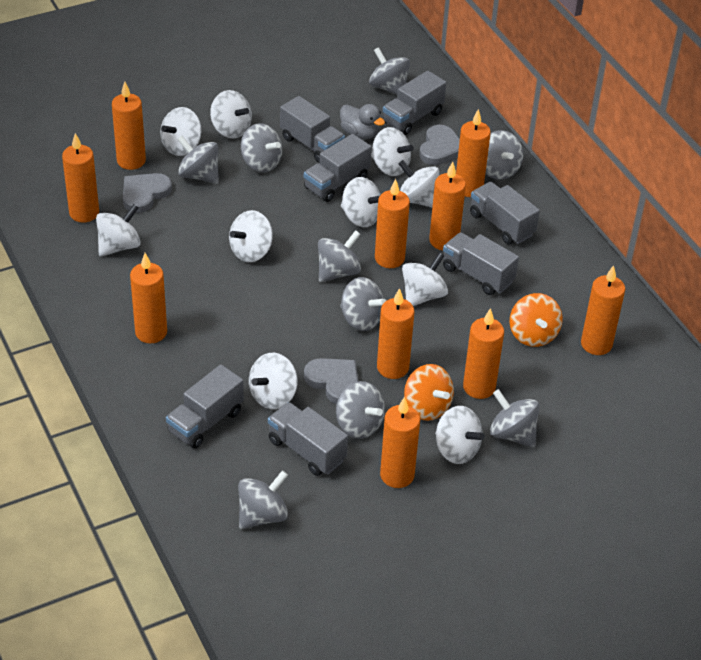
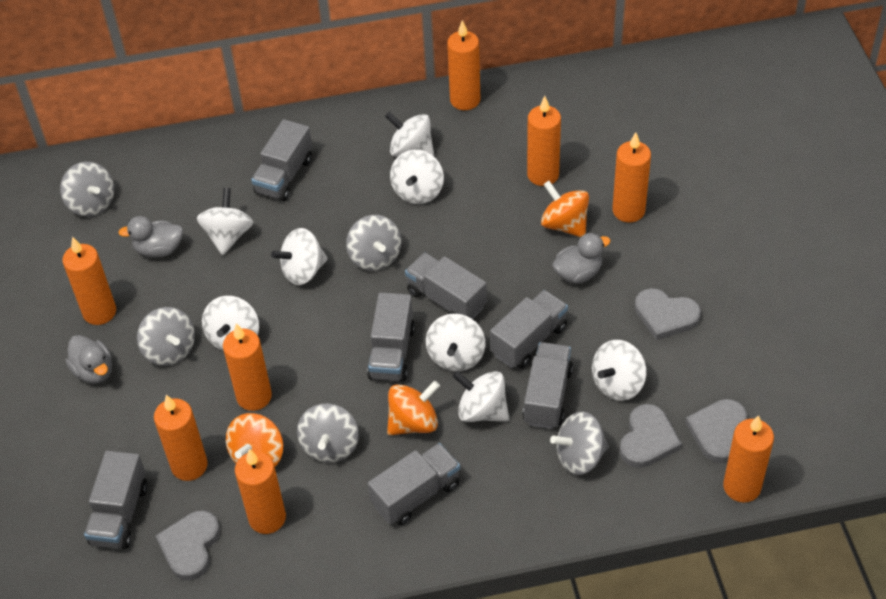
grey duck: 1 -> 3
grey heart: 3 -> 4
grey spinning top: 9 -> 5
orange candle: 10 -> 8
orange spinning top: 2 -> 3
white spinning top: 10 -> 8

